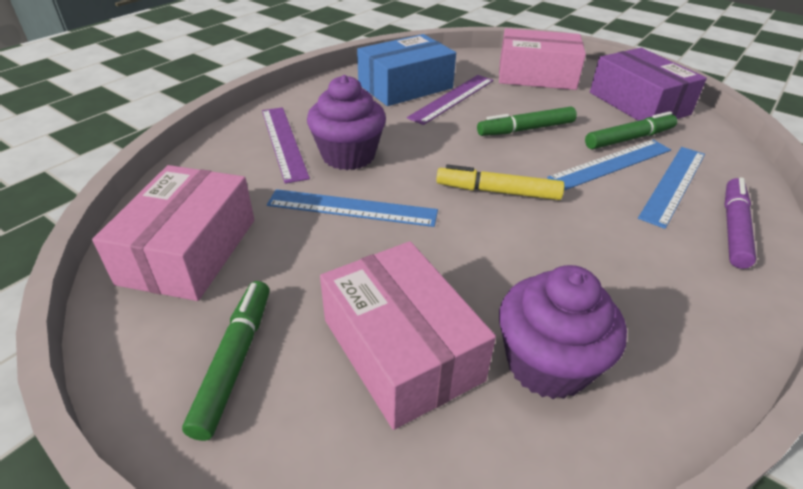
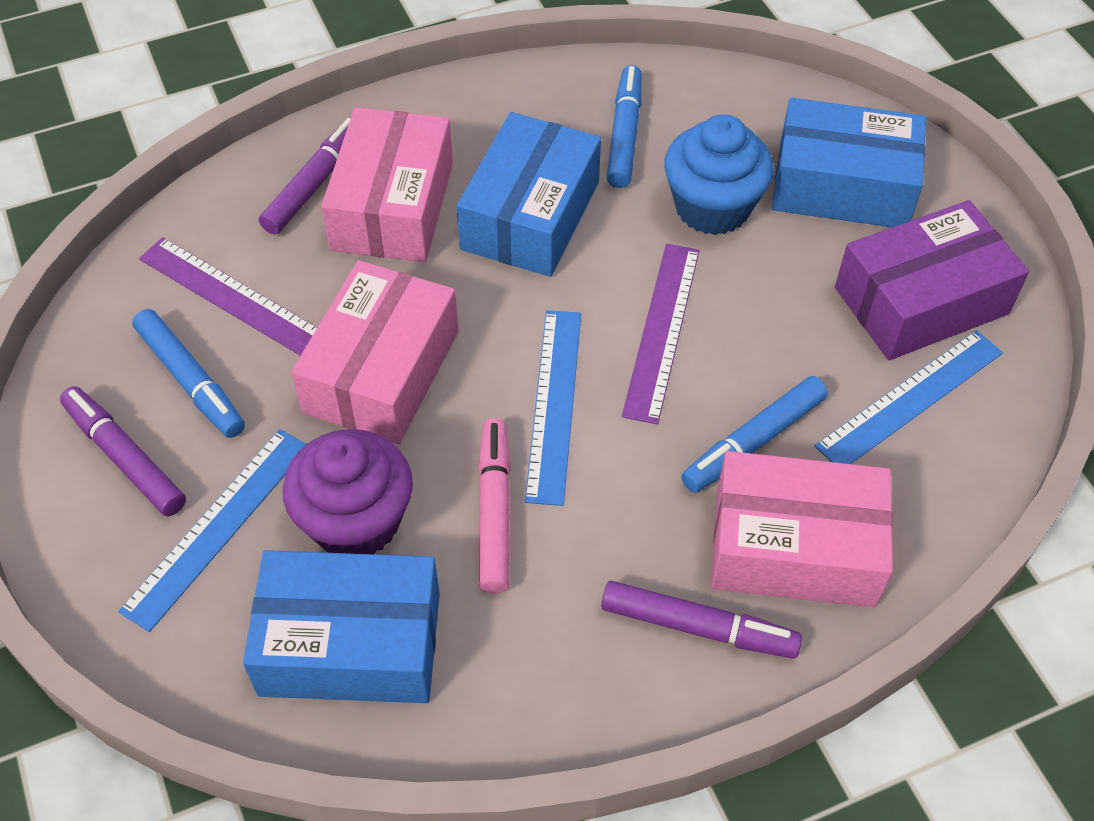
blue box: 1 -> 3
blue cupcake: 0 -> 1
blue marker: 0 -> 3
green marker: 3 -> 0
pink marker: 0 -> 1
purple cupcake: 2 -> 1
purple marker: 1 -> 3
yellow marker: 1 -> 0

